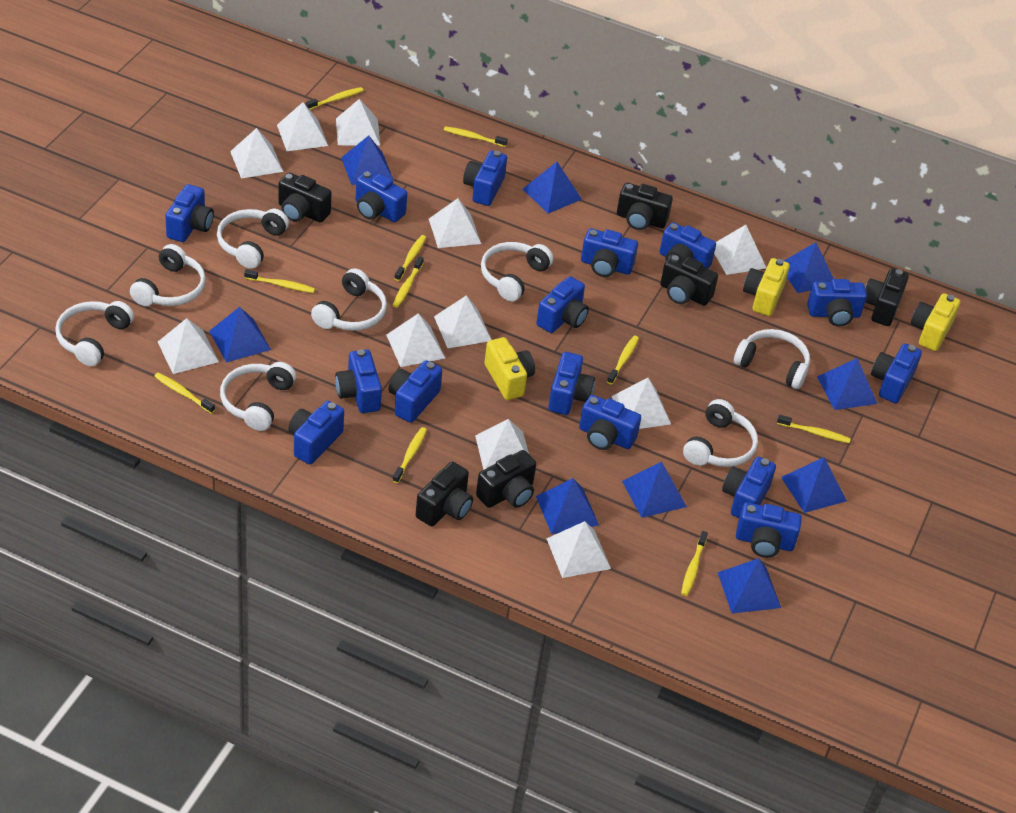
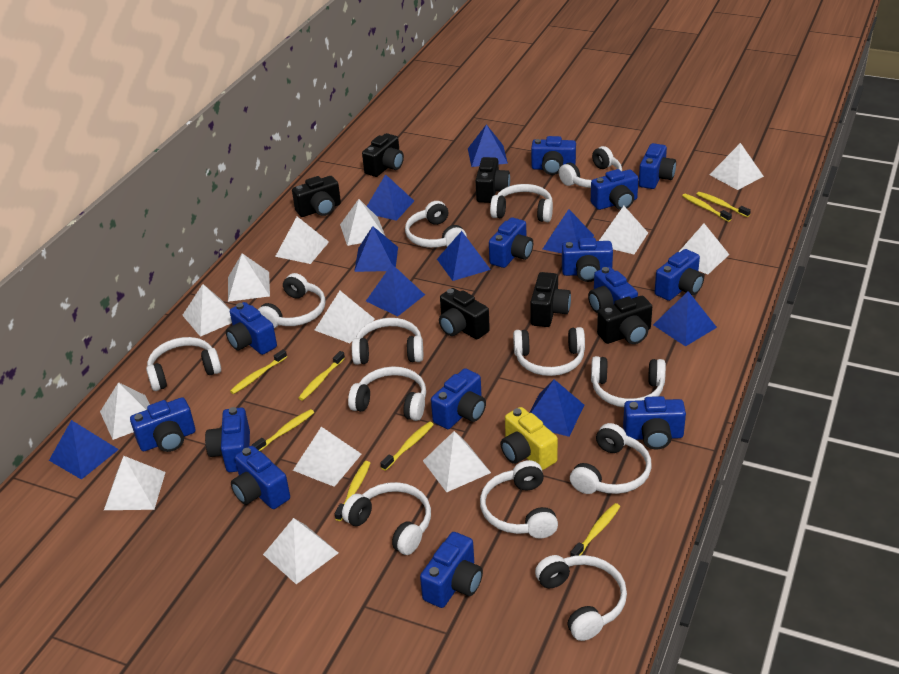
blue camera: 15 -> 14
white headphones: 8 -> 13
white pyramid: 11 -> 13
yellow camera: 3 -> 1
yellow toothbrush: 10 -> 8

